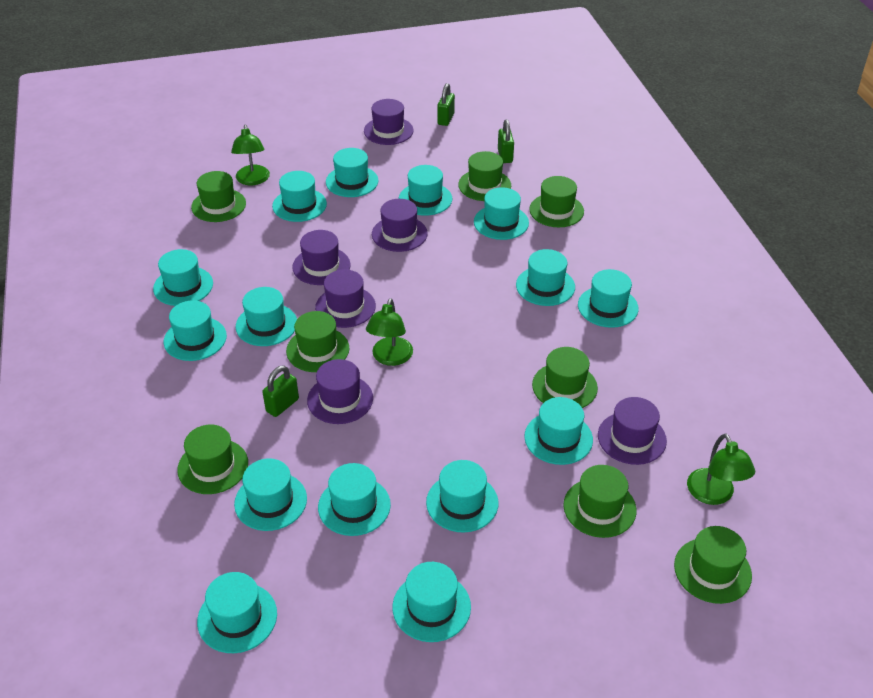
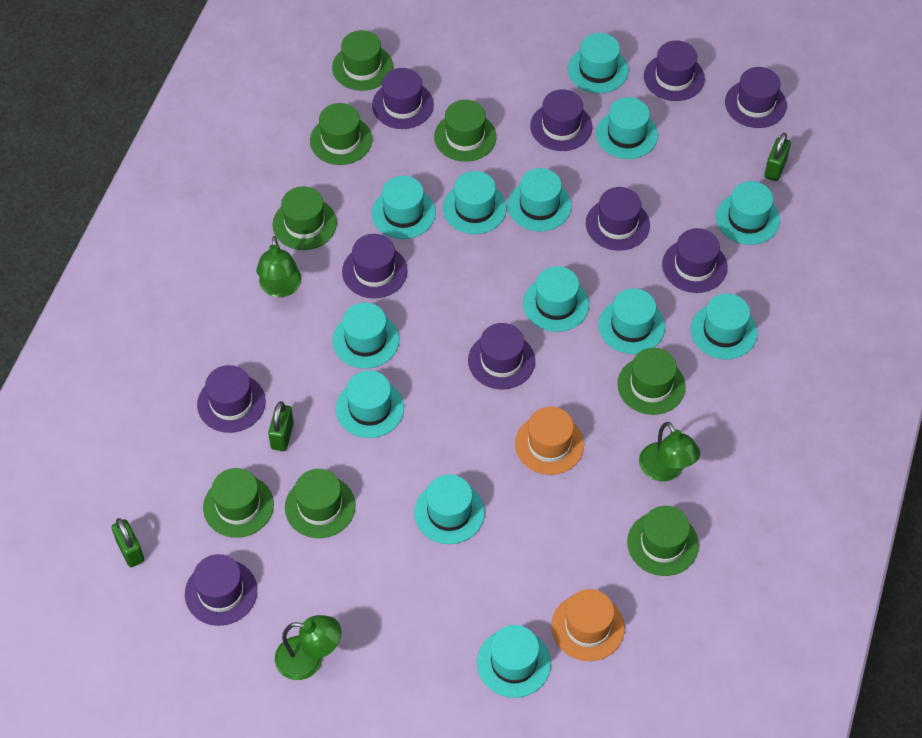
orange hat: 0 -> 2
purple hat: 6 -> 10
turquoise hat: 15 -> 13

